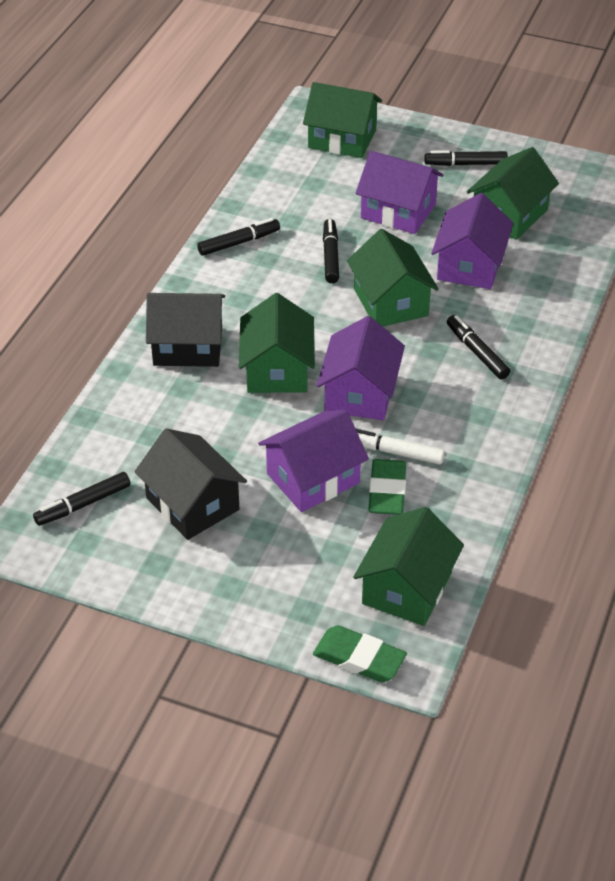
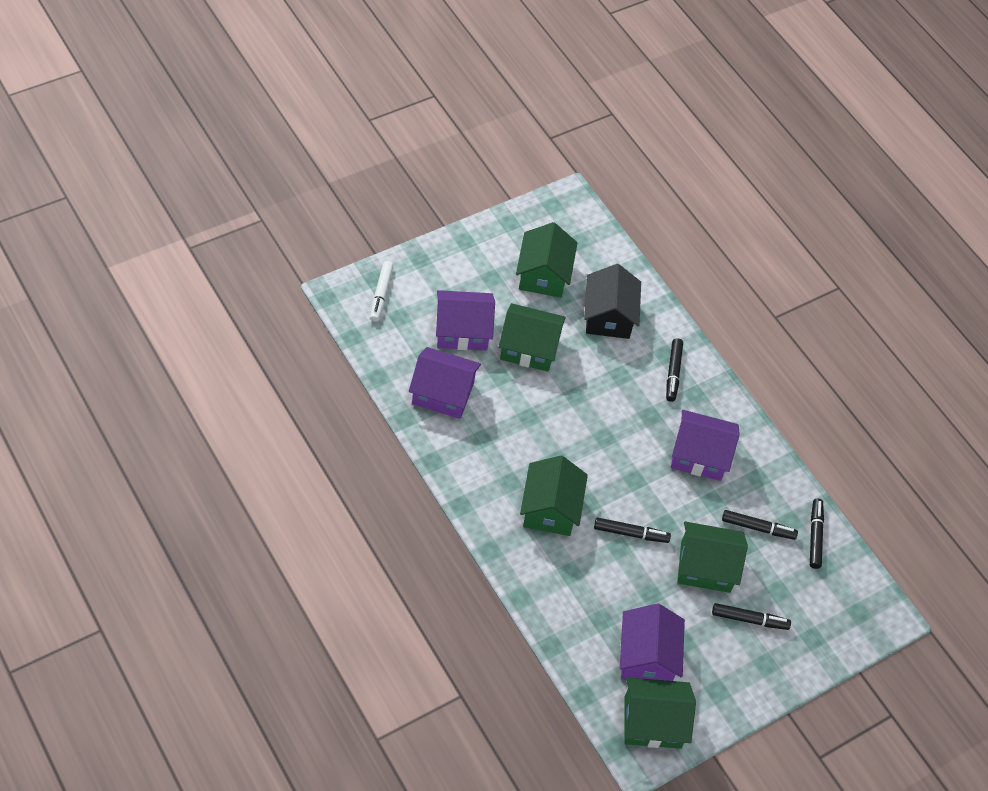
black house: 2 -> 1
green eraser: 2 -> 0

